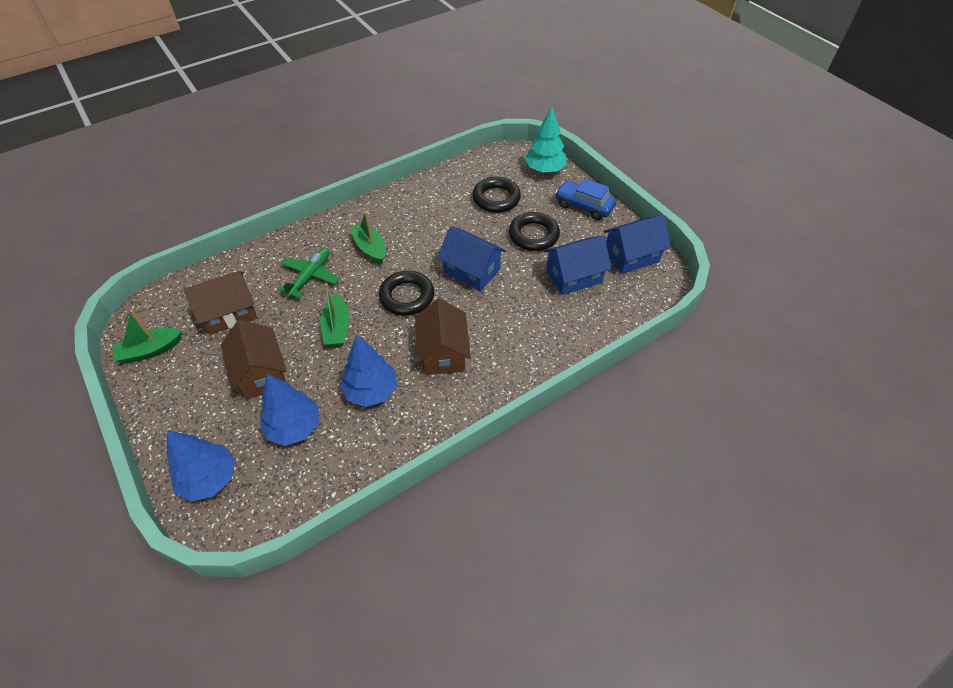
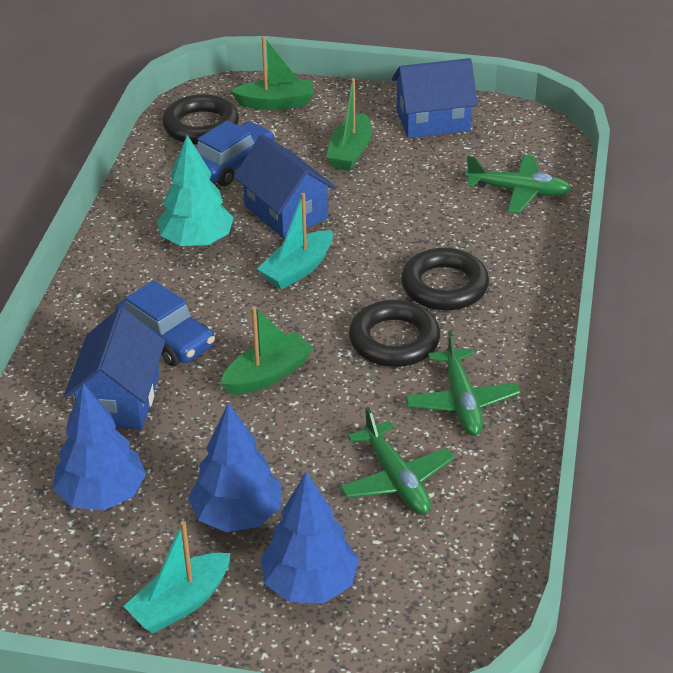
blue car: 1 -> 2
brown house: 3 -> 0
green plane: 1 -> 3
turquoise boat: 0 -> 2

